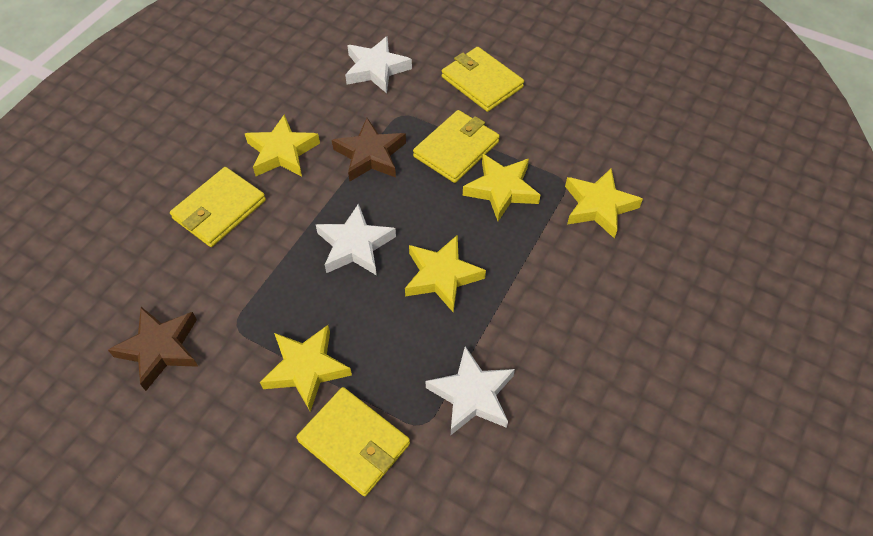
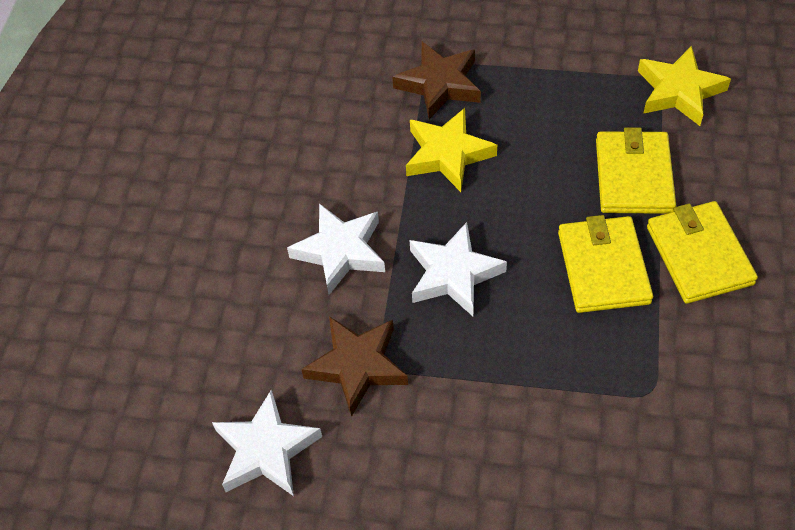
yellow star: 5 -> 2
yellow wallet: 4 -> 3

